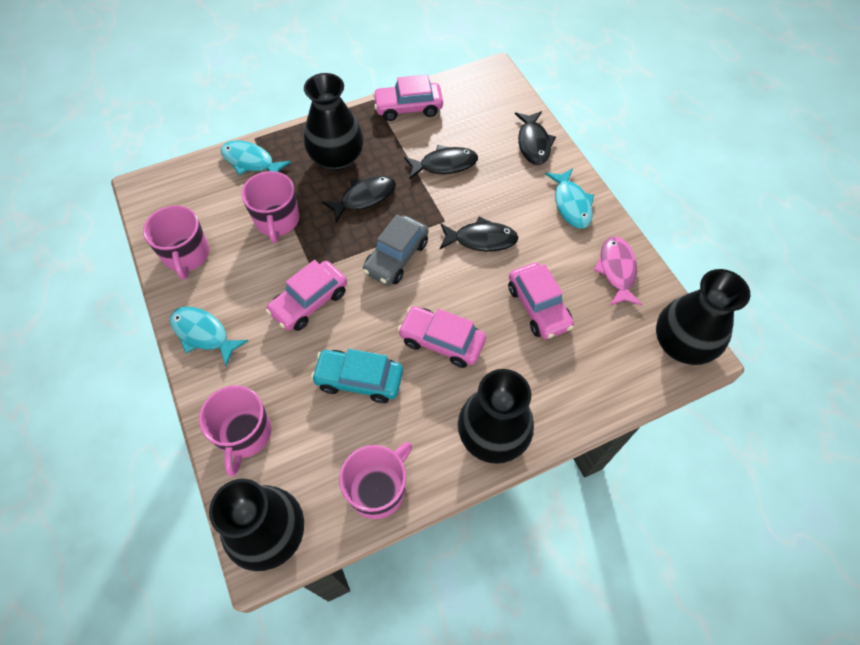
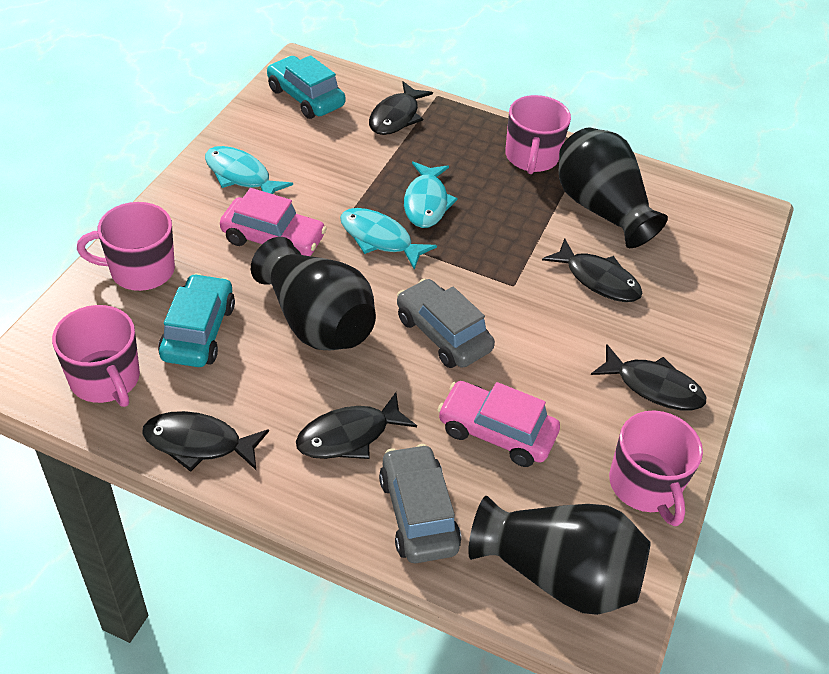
black fish: 4 -> 5
black vase: 4 -> 3
grey car: 1 -> 2
pink car: 4 -> 2
pink fish: 1 -> 0
turquoise car: 1 -> 2

